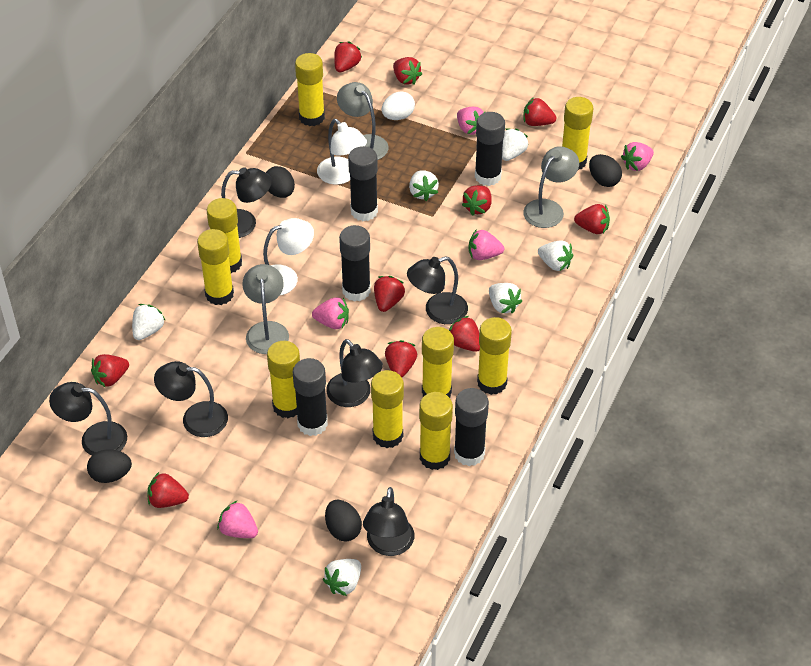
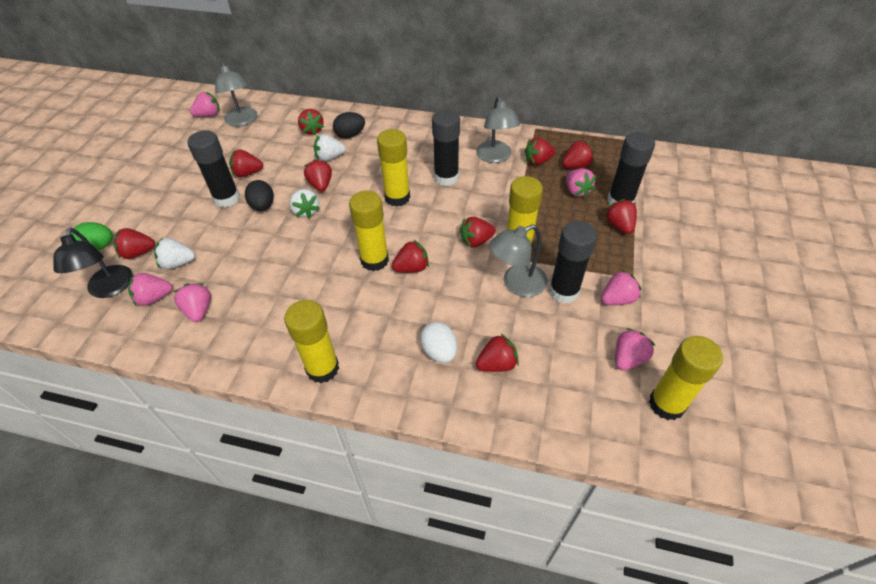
black egg: 4 -> 2
black glue stick: 5 -> 4
black lamp: 6 -> 1
green egg: 0 -> 1
pink strawberry: 5 -> 6
white lamp: 2 -> 0
white strawberry: 6 -> 3
yellow glue stick: 9 -> 5

